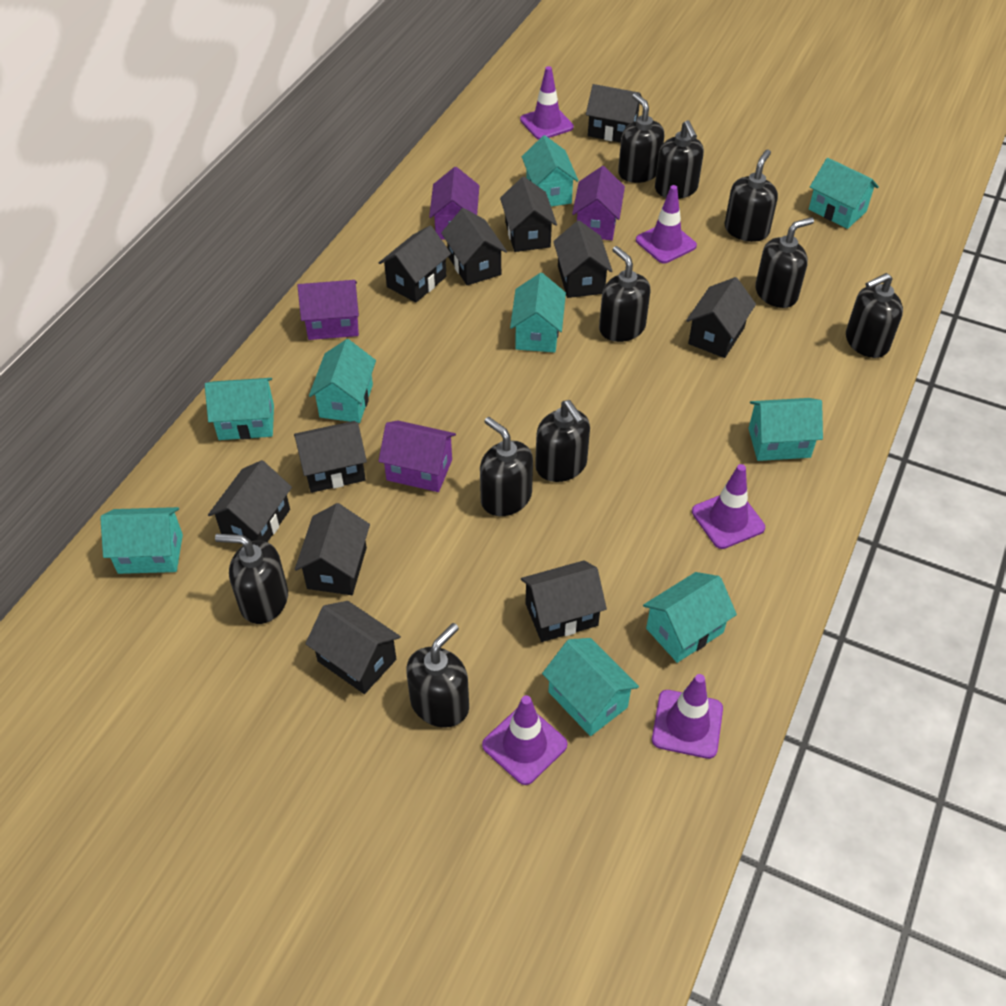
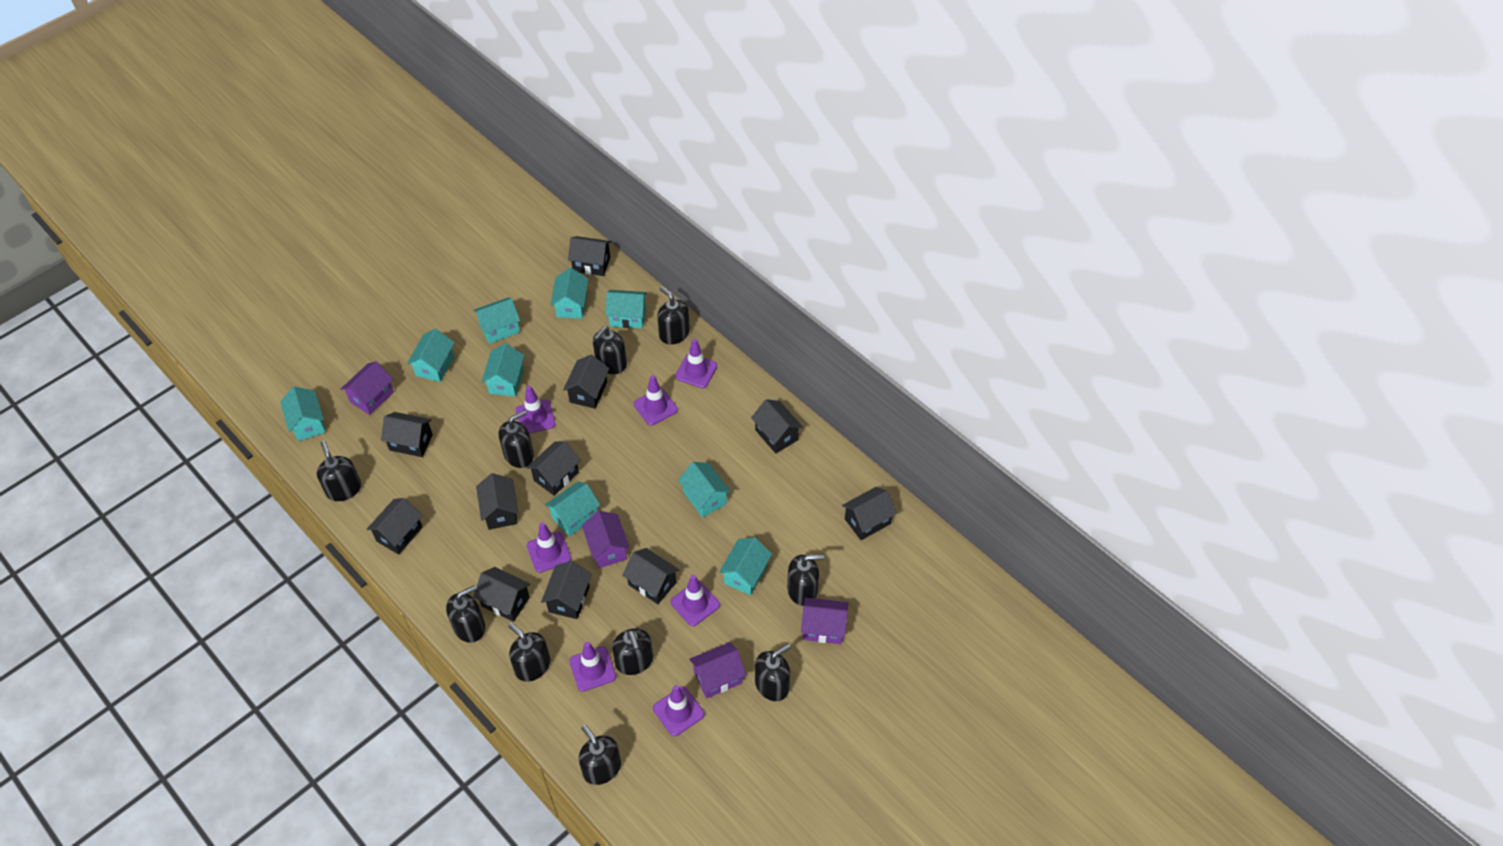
purple traffic cone: 5 -> 7

